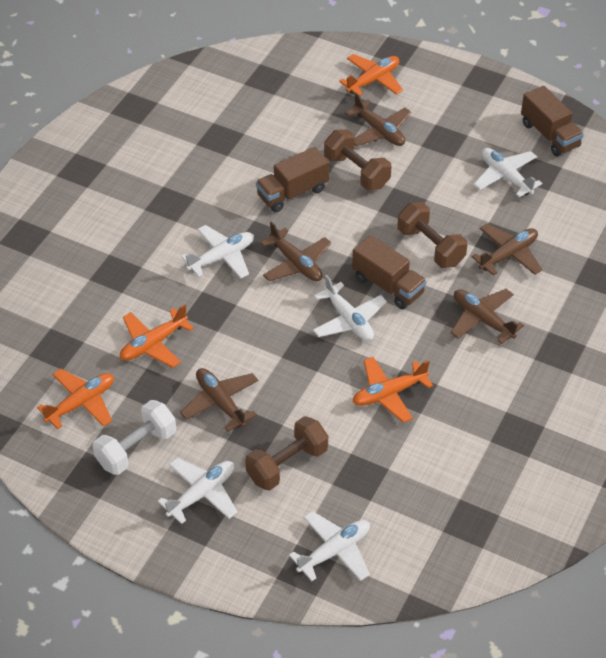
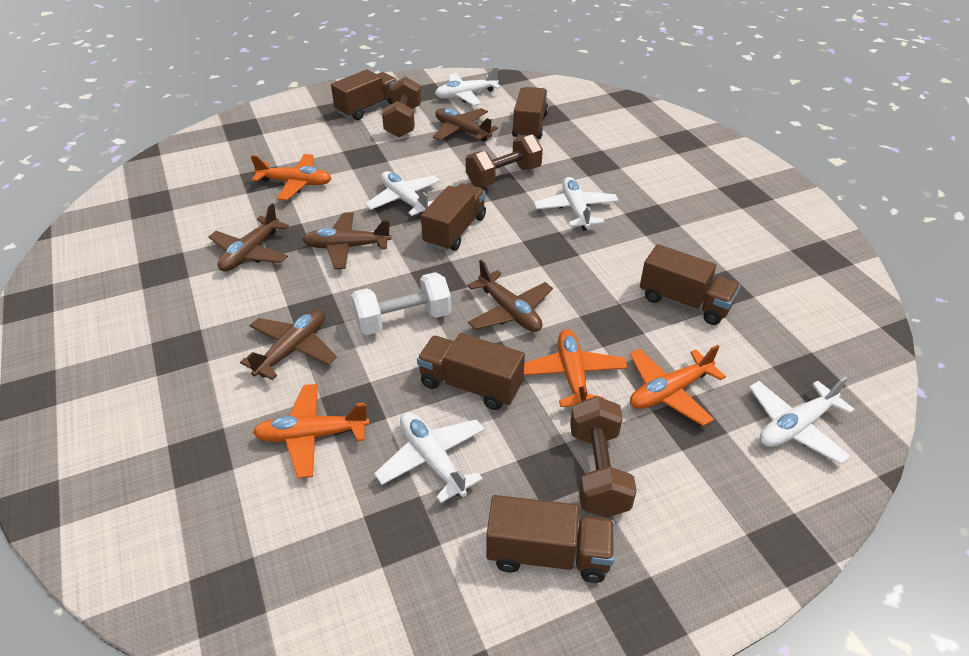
brown truck: 3 -> 6

